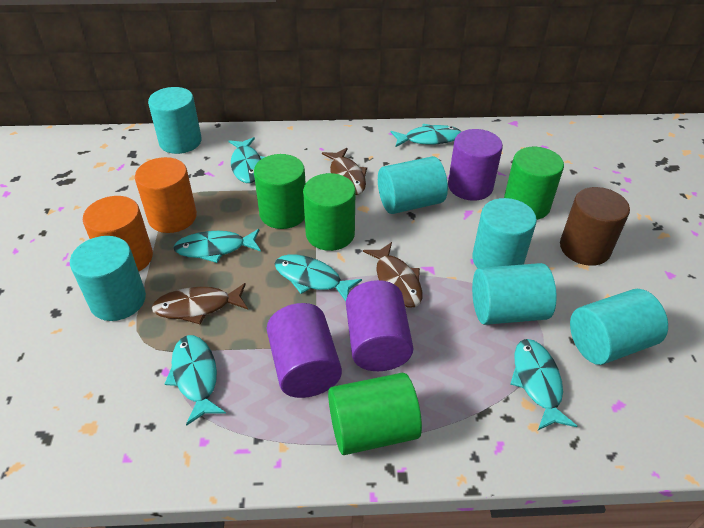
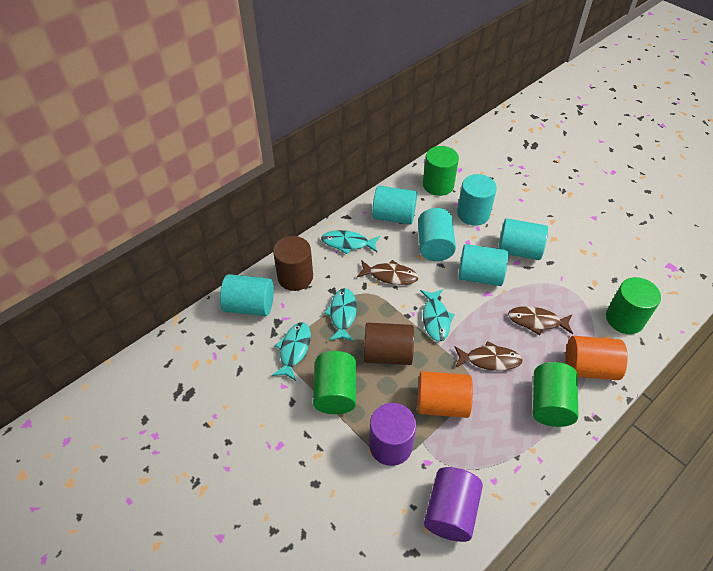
brown cylinder: 1 -> 2
purple cylinder: 3 -> 2
turquoise fish: 6 -> 4

